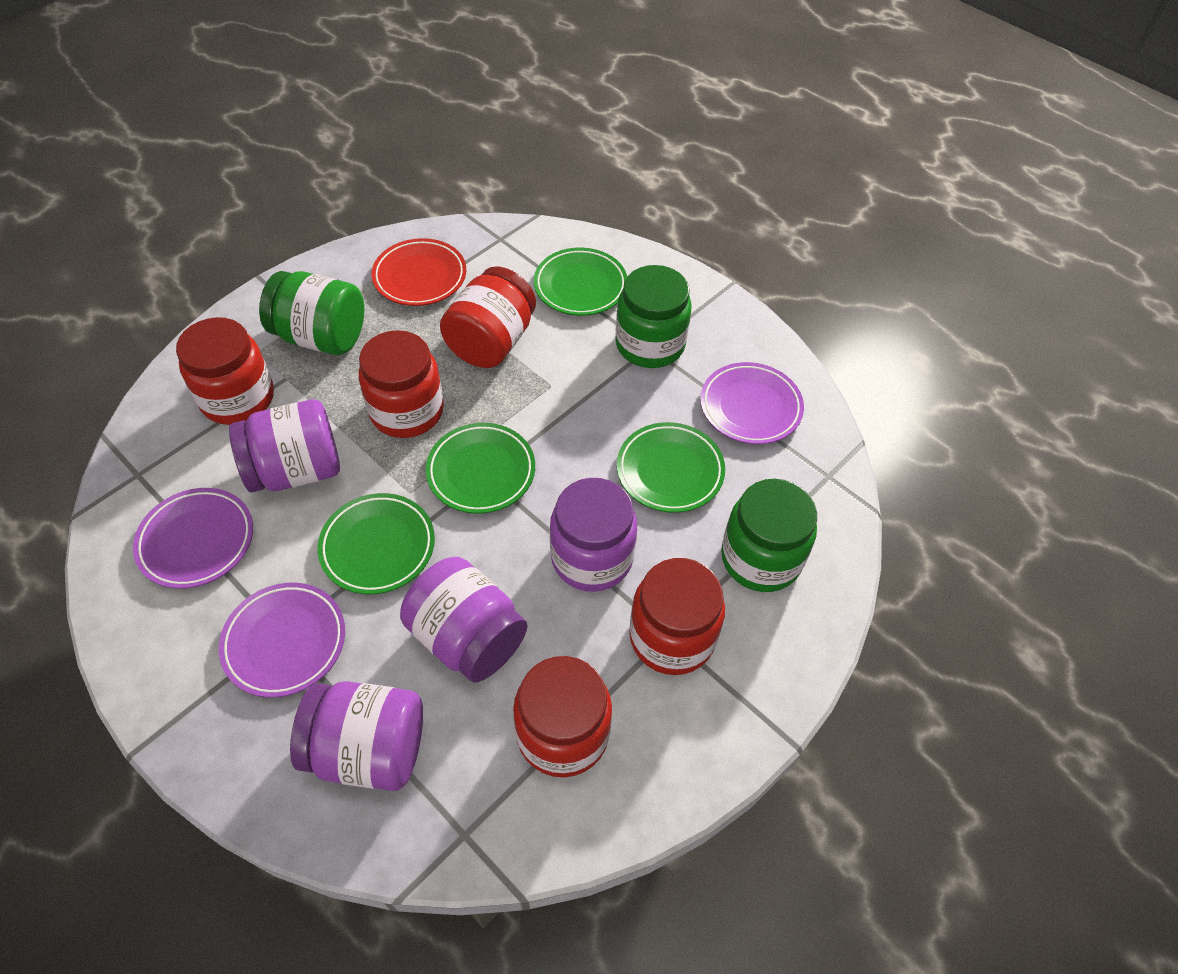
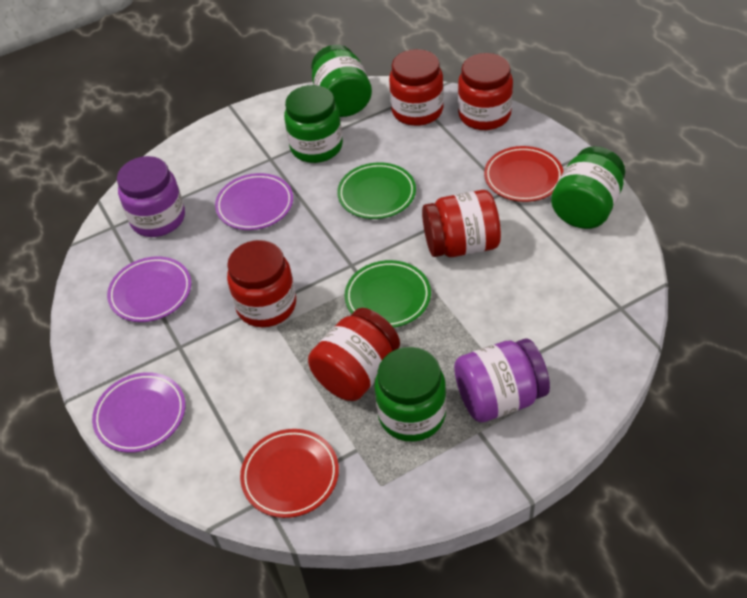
green jar: 3 -> 4
green plate: 4 -> 2
purple jar: 4 -> 2
red plate: 1 -> 2

